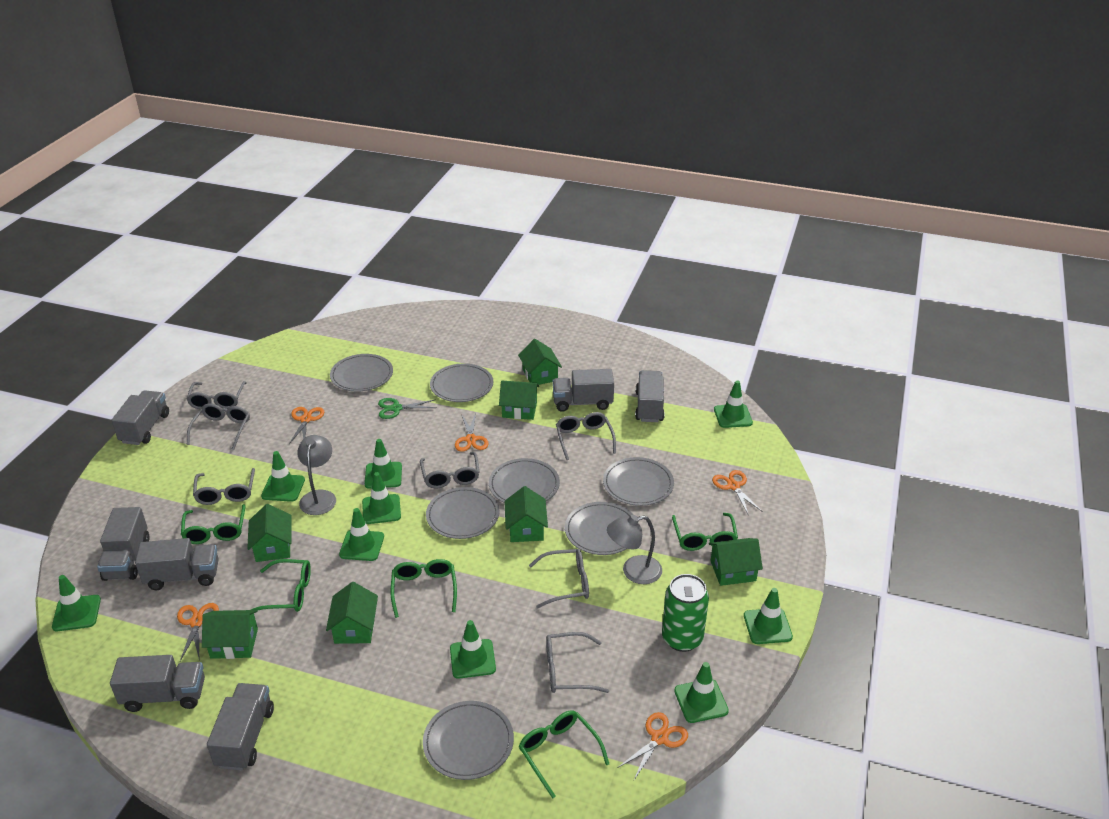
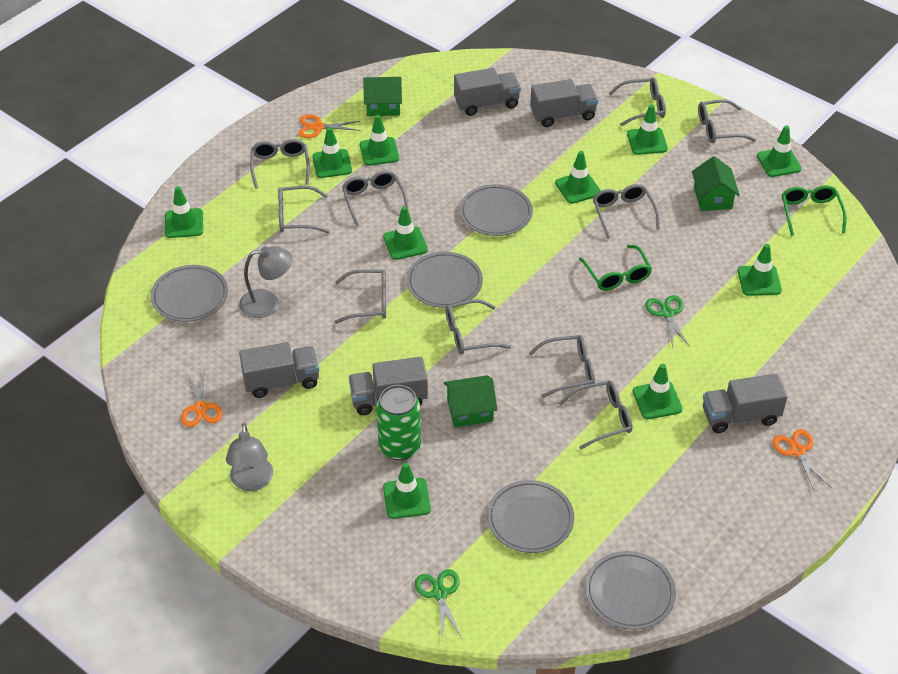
green glasses: 5 -> 2
green house: 7 -> 3
green scissors: 1 -> 2
green traffic cone: 9 -> 10
grey glasses: 7 -> 10
grey plate: 7 -> 5
grey truck: 7 -> 5
orange scissors: 5 -> 3

